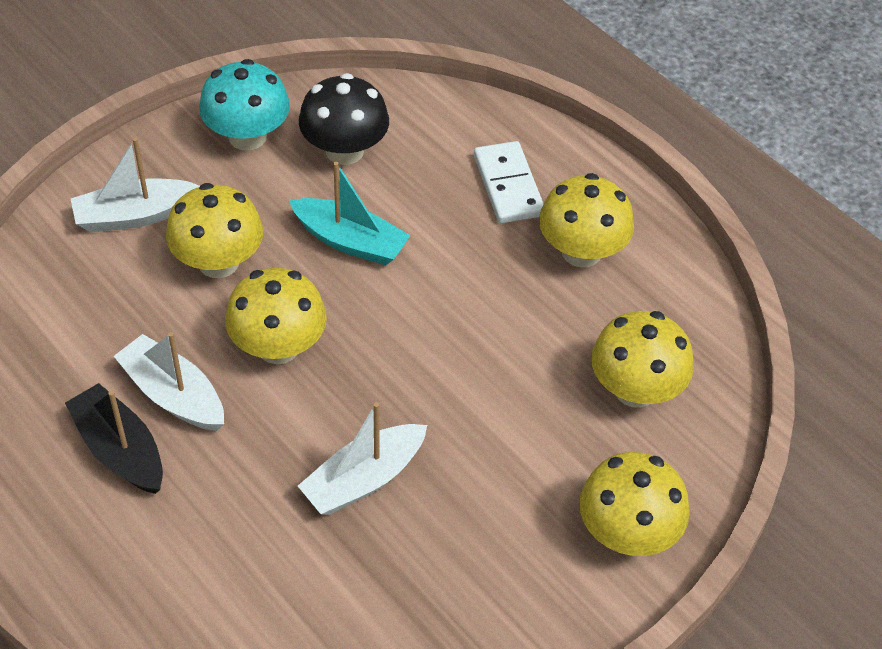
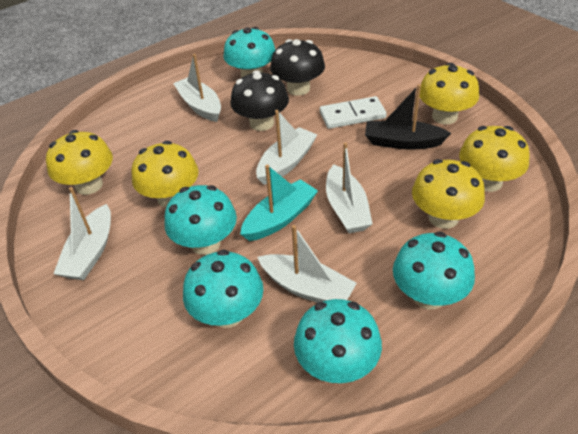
black mushroom: 1 -> 2
turquoise mushroom: 1 -> 5
white boat: 3 -> 5

